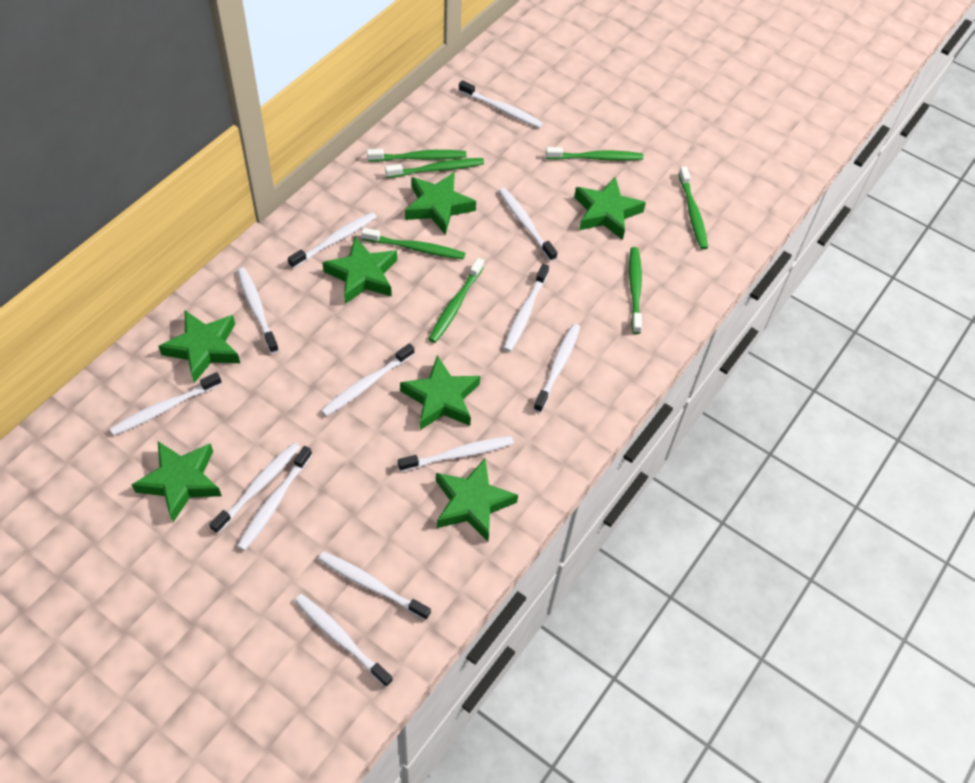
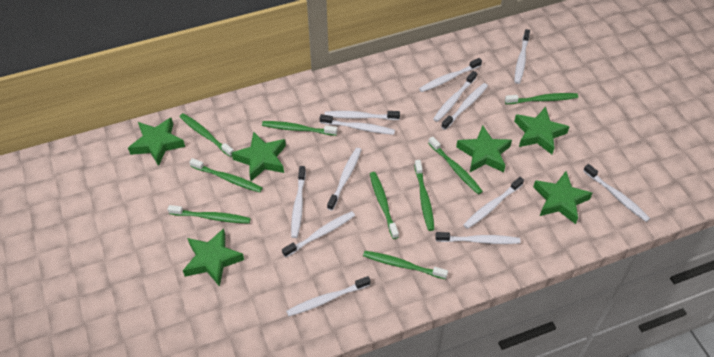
green star: 7 -> 6
green toothbrush: 7 -> 9

